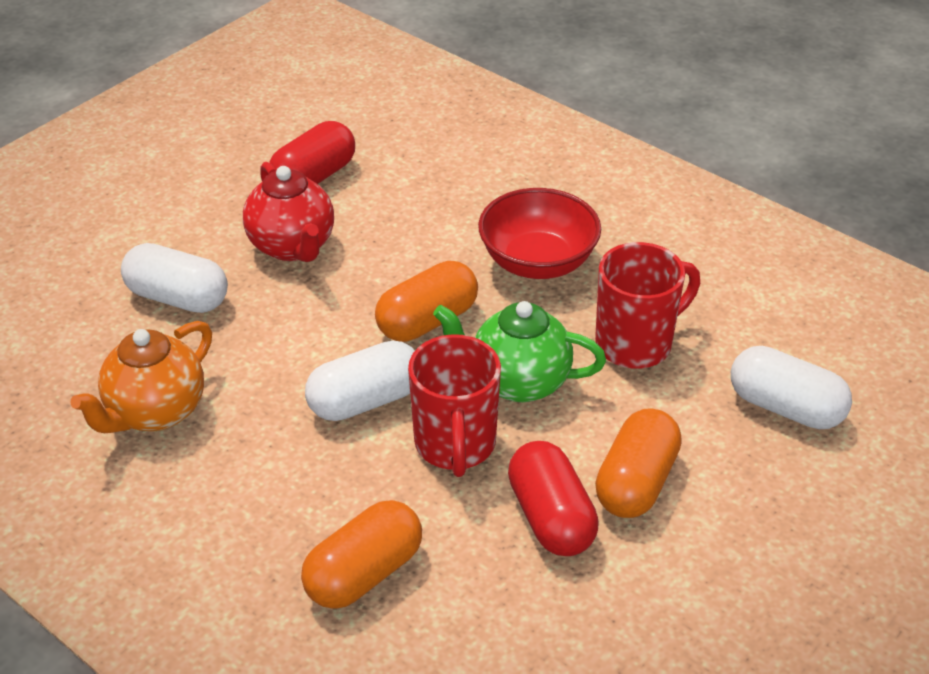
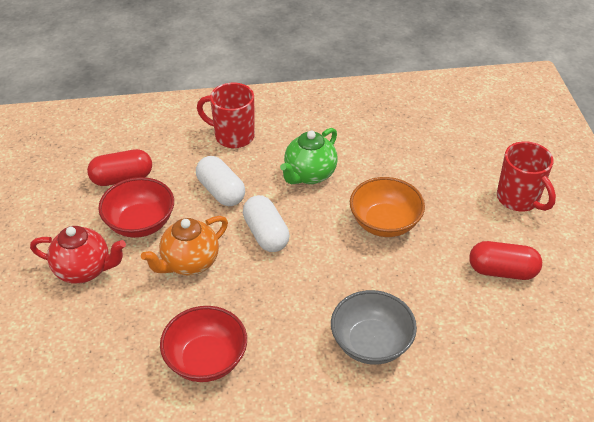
grey bowl: 0 -> 1
orange bowl: 0 -> 1
orange capsule: 3 -> 0
red bowl: 1 -> 2
white capsule: 3 -> 2

